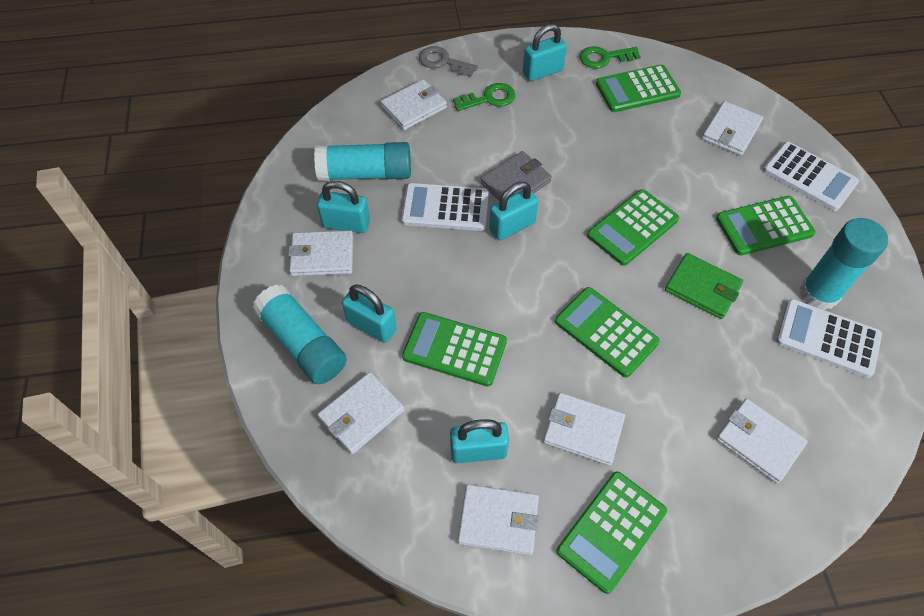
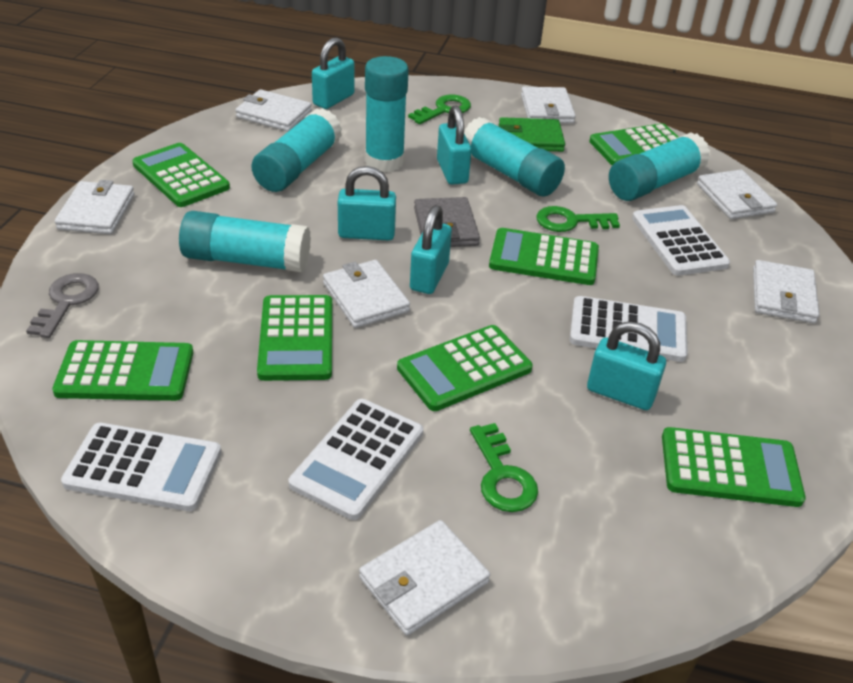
green calculator: 6 -> 7
green key: 2 -> 3
turquoise glue stick: 3 -> 5
white calculator: 3 -> 4

